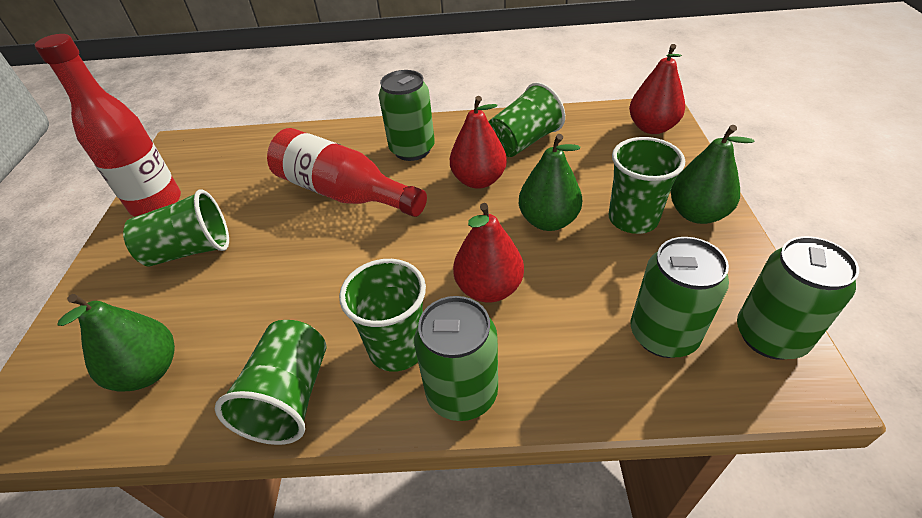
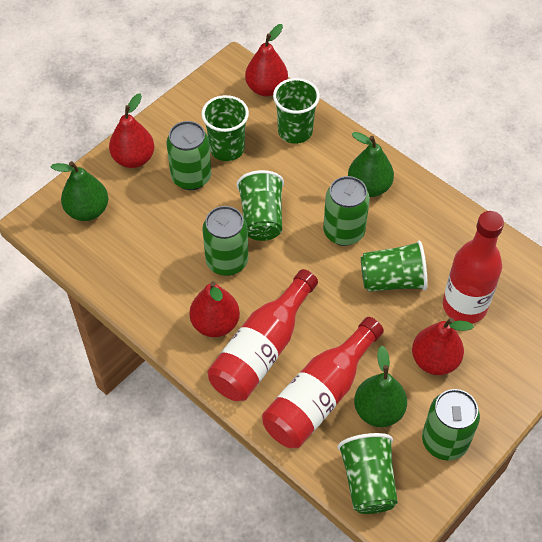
red bottle: 2 -> 3
red pear: 3 -> 4

